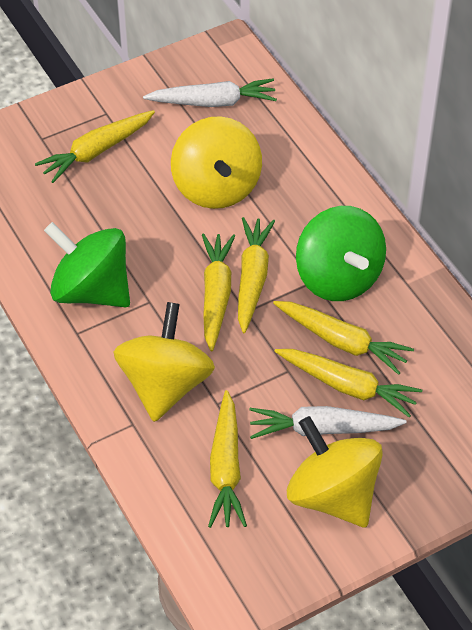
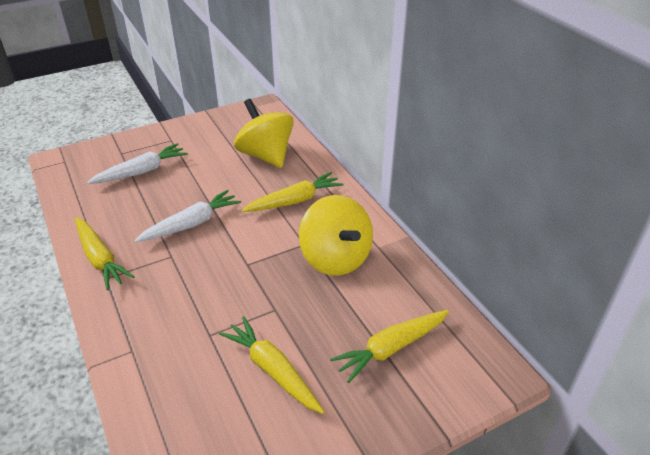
green spinning top: 2 -> 0
yellow carrot: 6 -> 4
yellow spinning top: 3 -> 2

